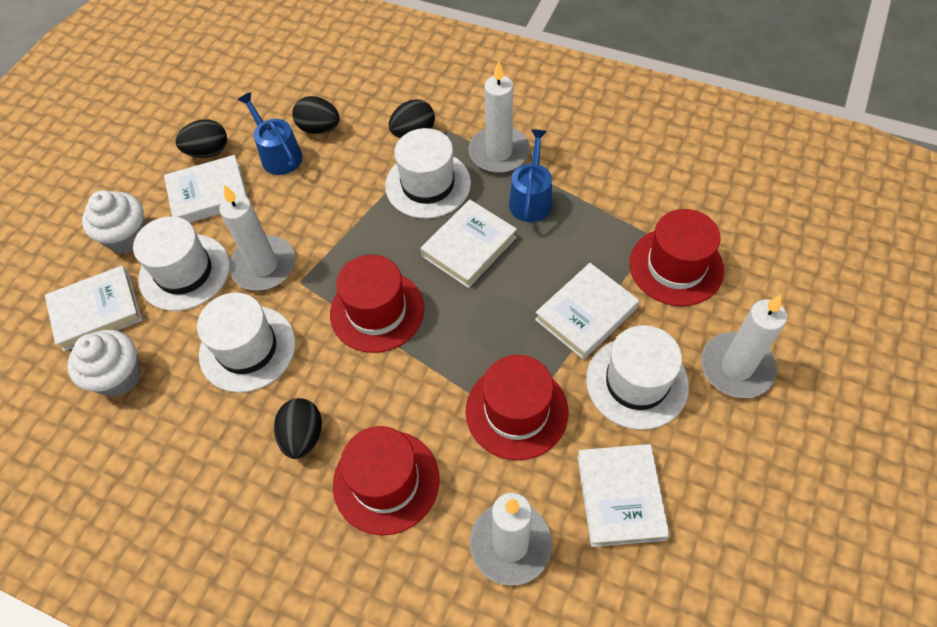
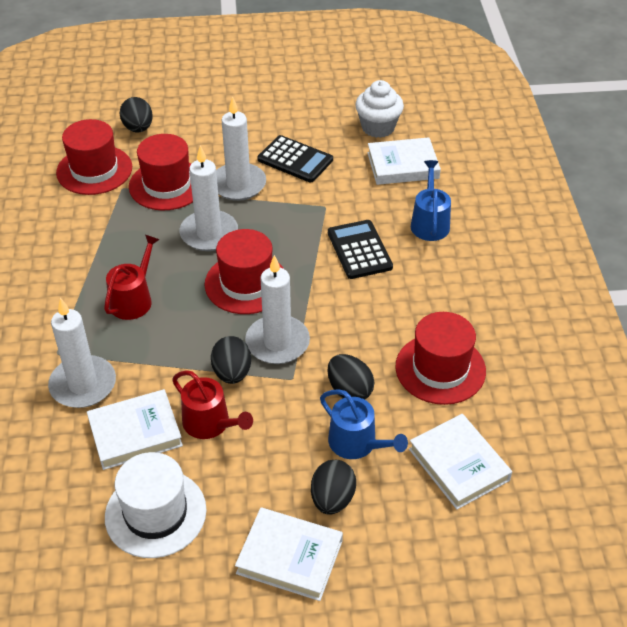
black calculator: 0 -> 2
red watering can: 0 -> 2
white book: 5 -> 4
white cupcake: 2 -> 1
white hat: 4 -> 1

